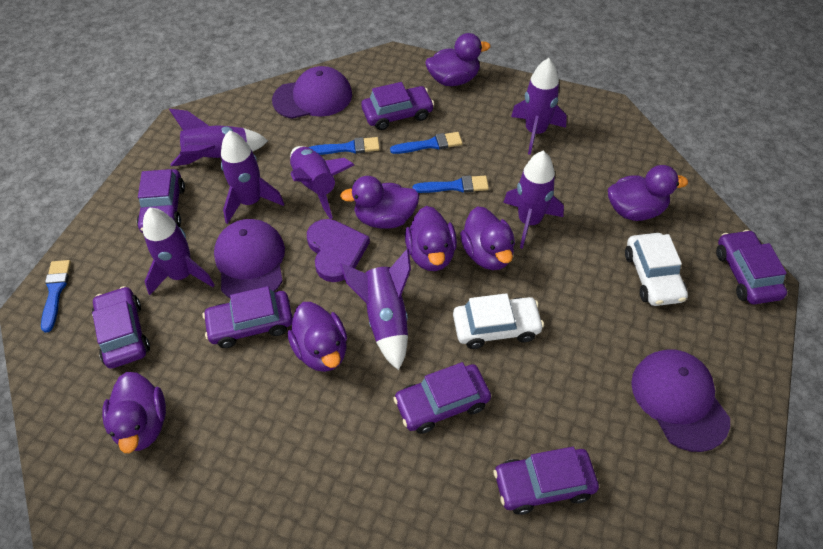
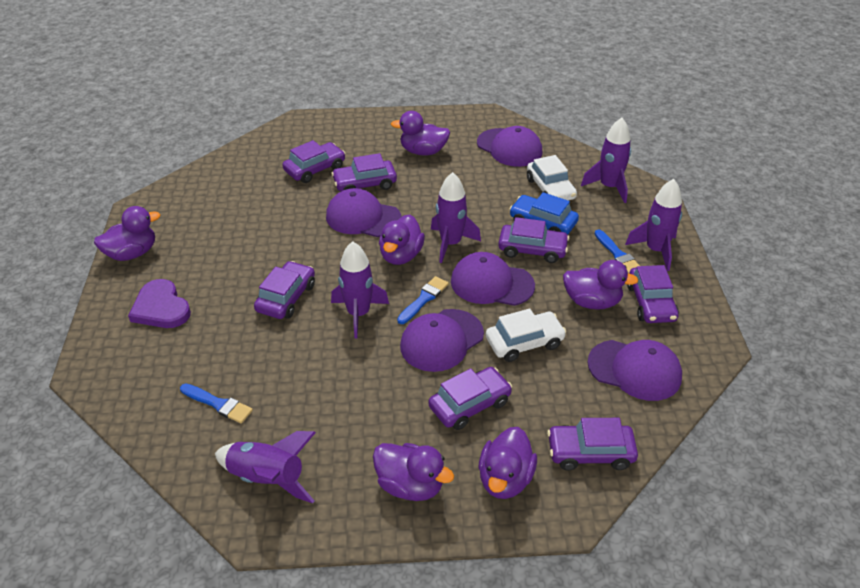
blue brush: 4 -> 3
blue car: 0 -> 1
purple cap: 3 -> 5
purple duck: 7 -> 6
purple rocket: 7 -> 5

